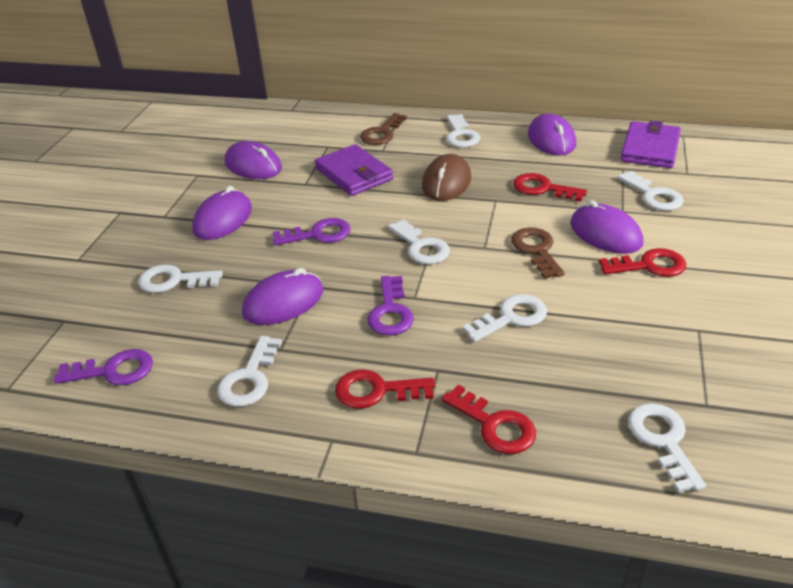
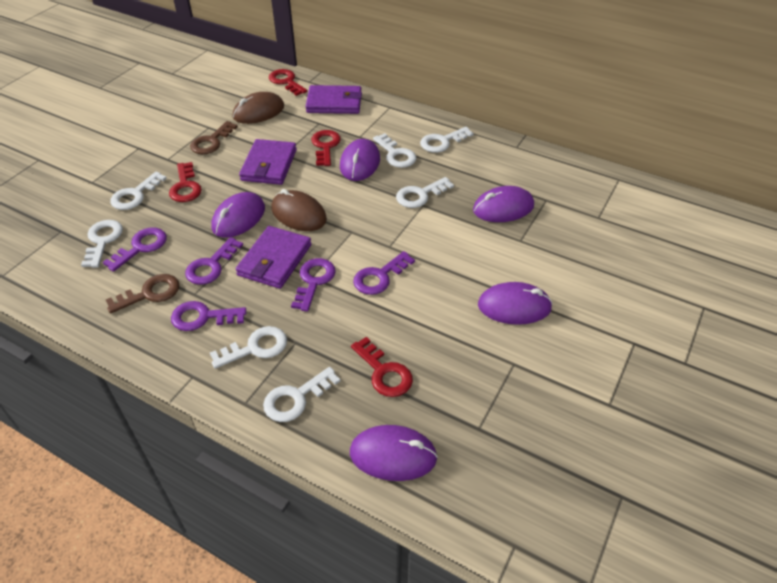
brown mouse: 1 -> 2
purple key: 3 -> 5
purple wallet: 2 -> 3

